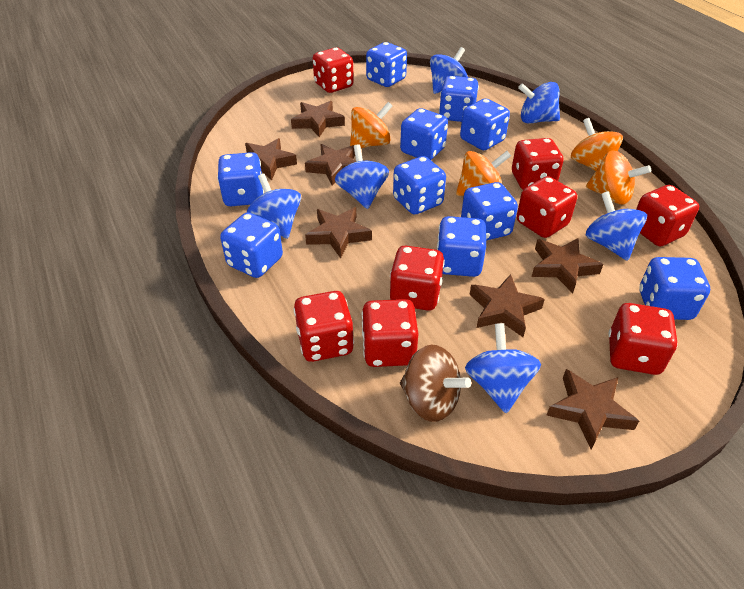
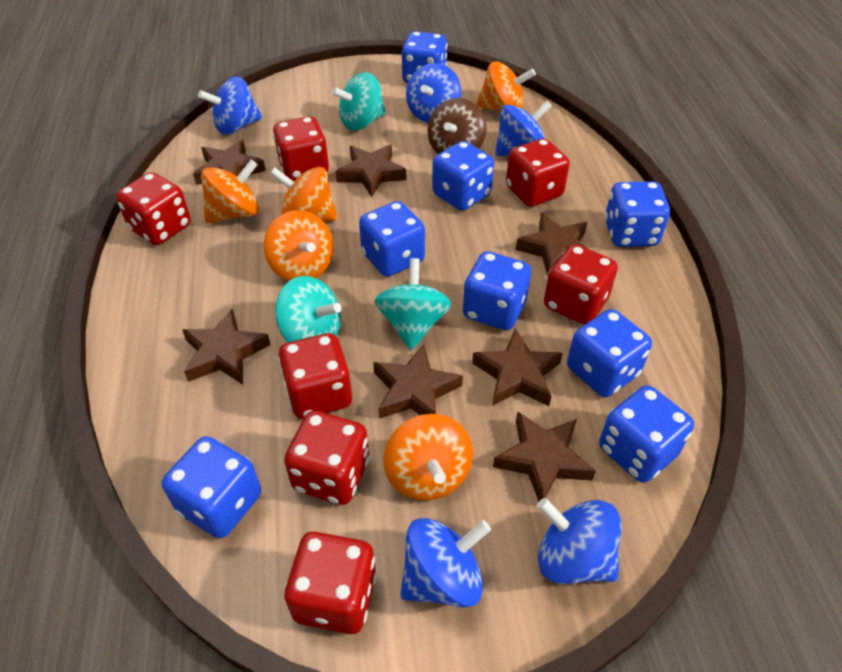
blue dice: 10 -> 8
blue spinning top: 6 -> 5
orange spinning top: 4 -> 5
red dice: 8 -> 7
turquoise spinning top: 0 -> 3

